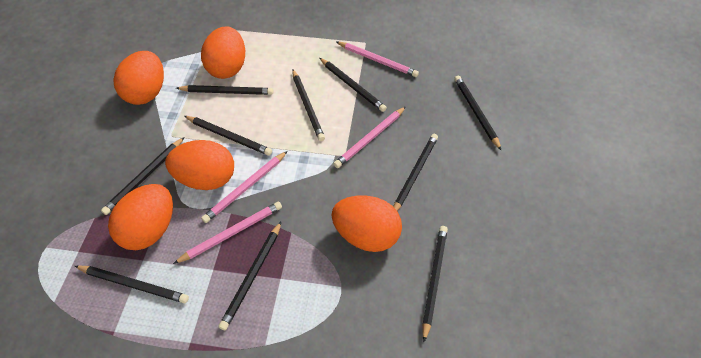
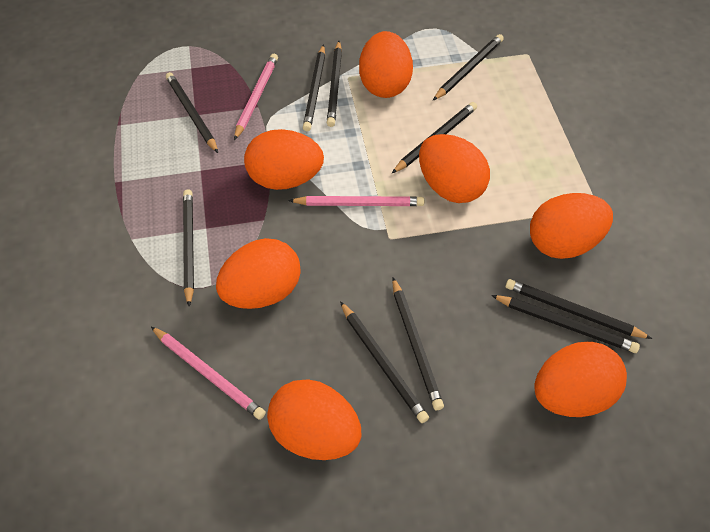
orange egg: 5 -> 7
pink pencil: 4 -> 3

